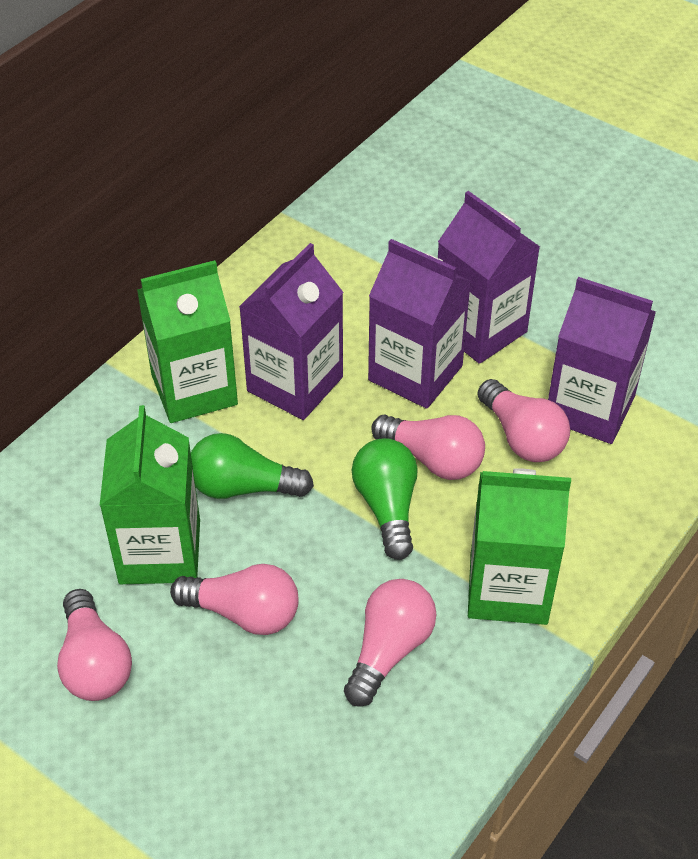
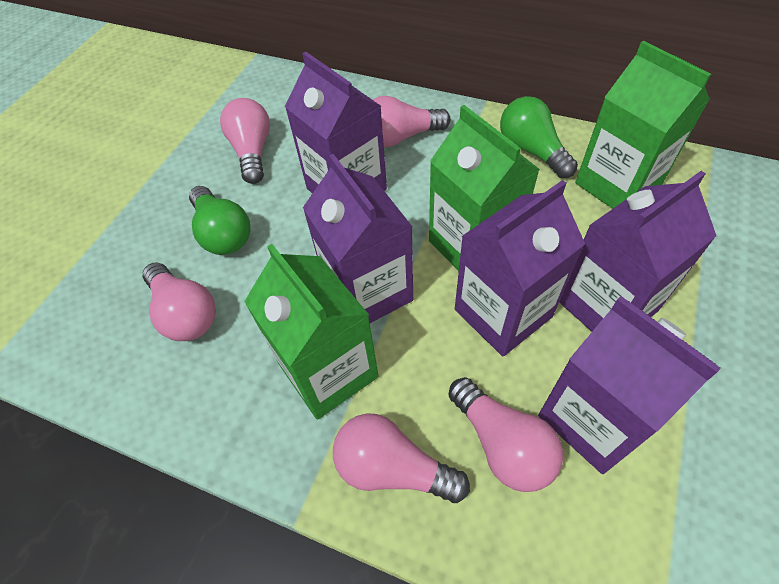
purple carton: 4 -> 5

